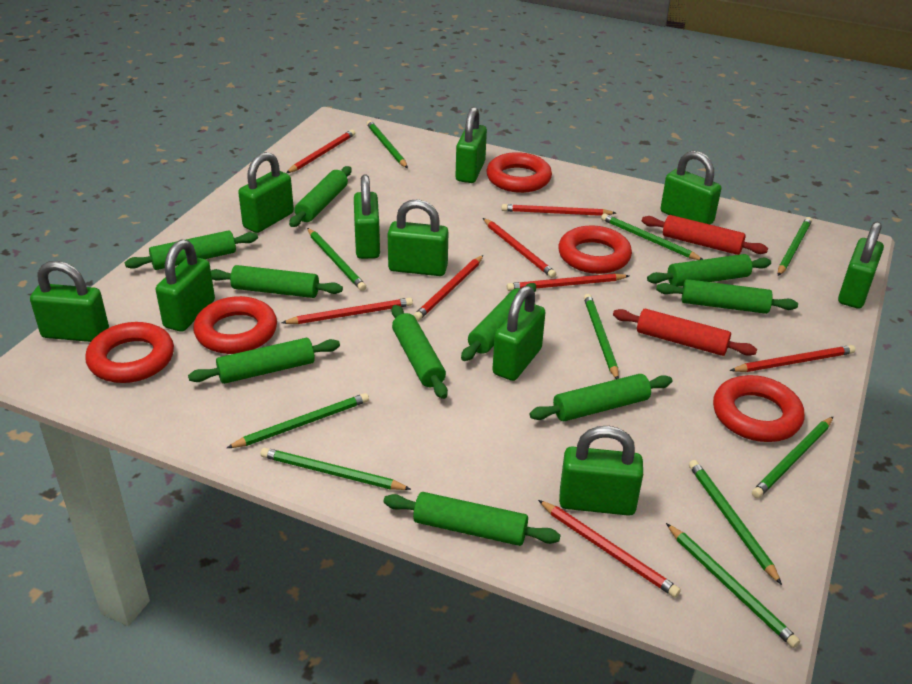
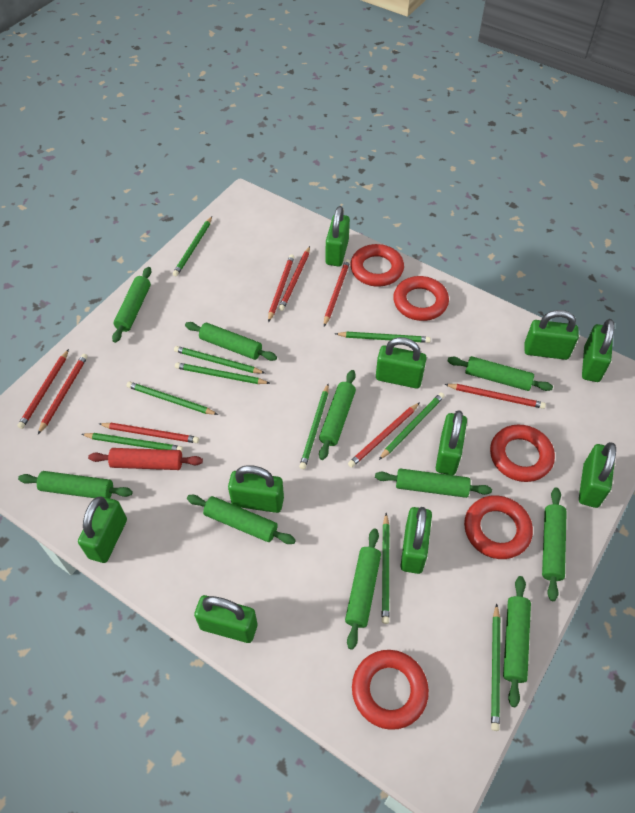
red rolling pin: 2 -> 1

